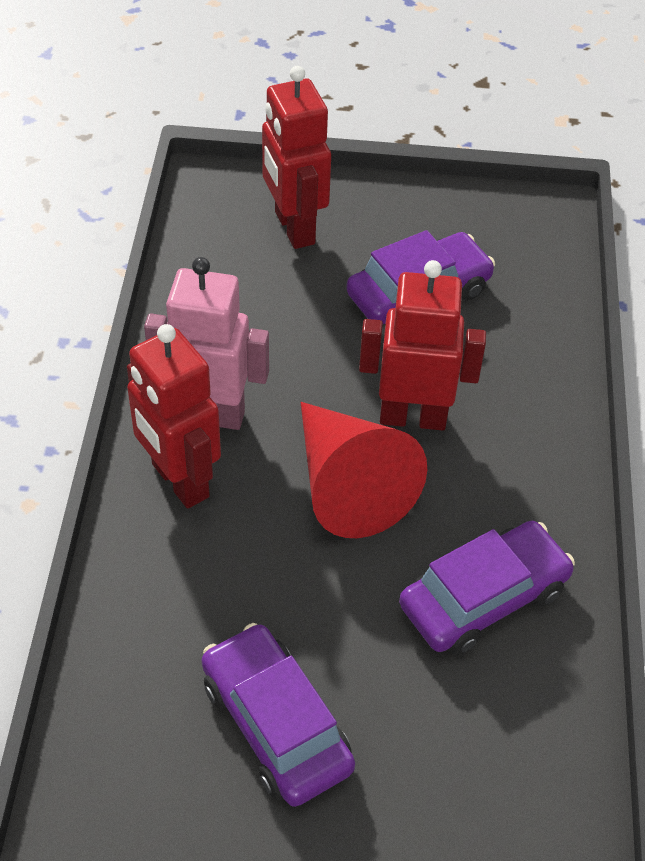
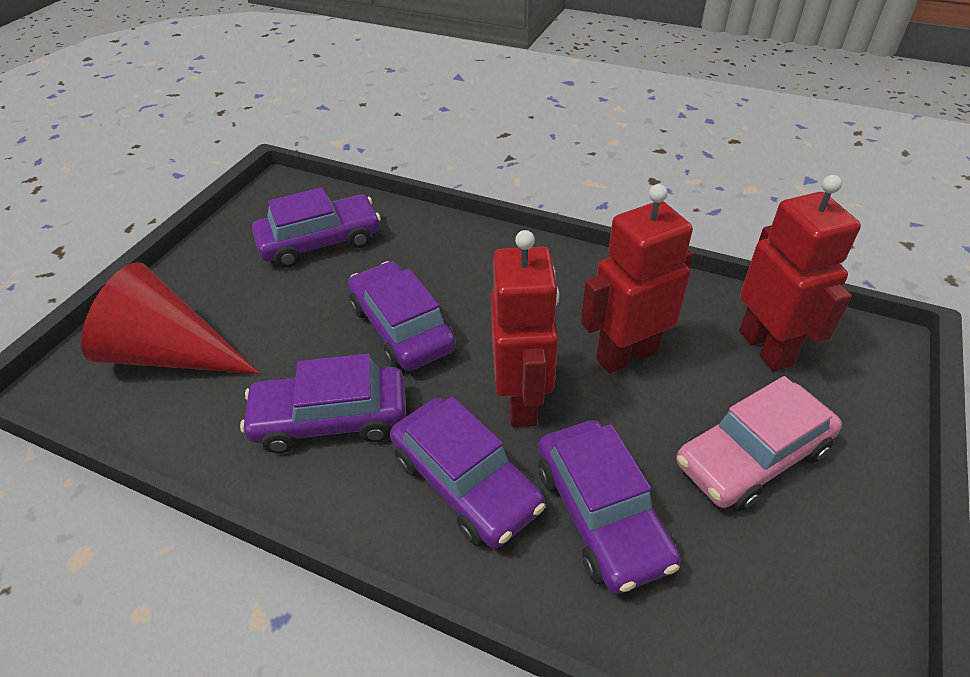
pink car: 0 -> 1
pink robot: 1 -> 0
purple car: 3 -> 5

